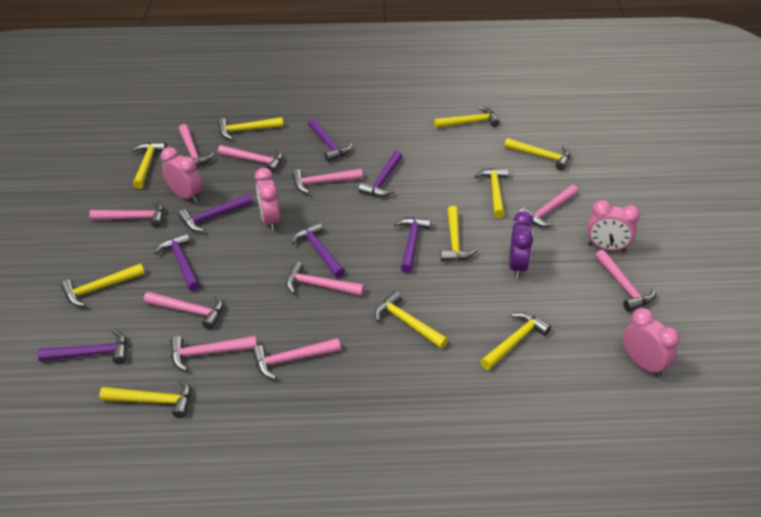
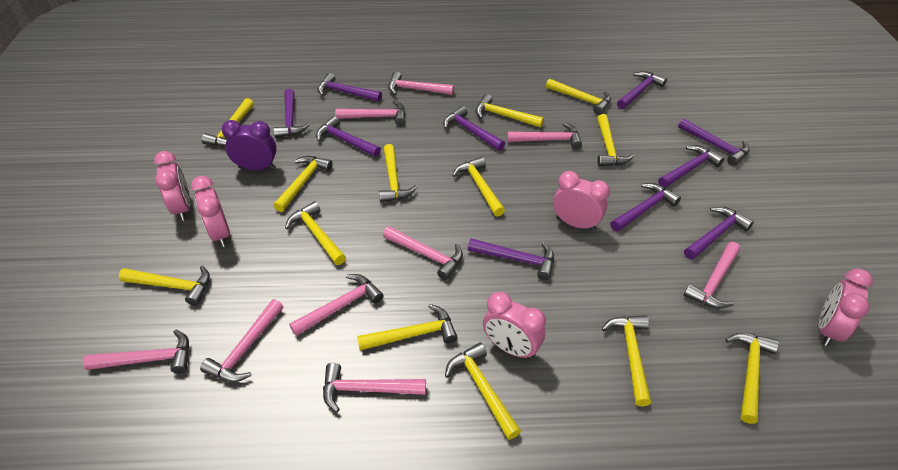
pink clock: 4 -> 5
pink hammer: 10 -> 9
purple hammer: 7 -> 10
yellow hammer: 10 -> 13

